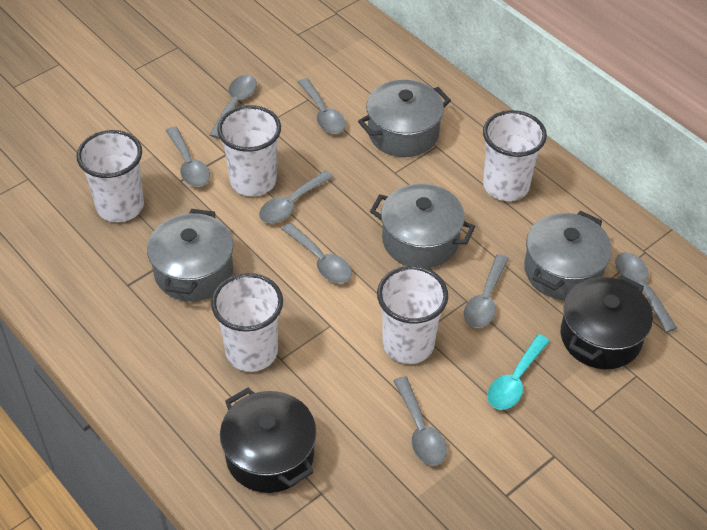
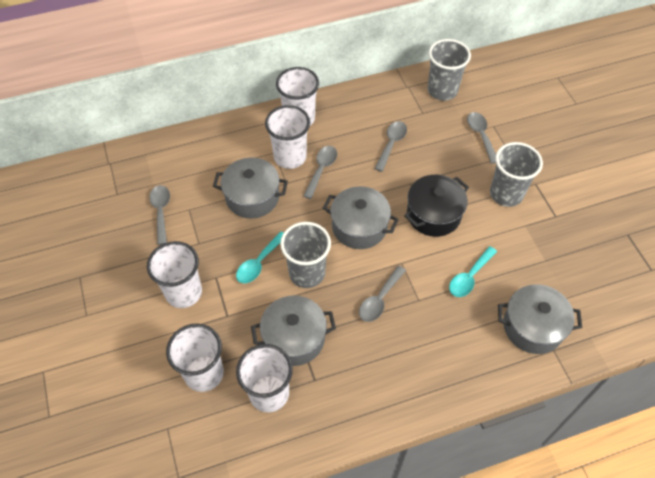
black pot: 2 -> 1
grey cup: 0 -> 3
grey spoon: 8 -> 5
turquoise spoon: 1 -> 2

